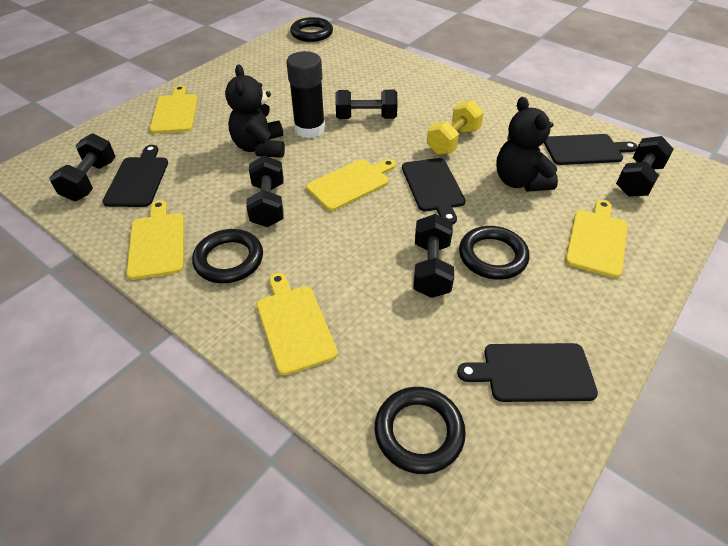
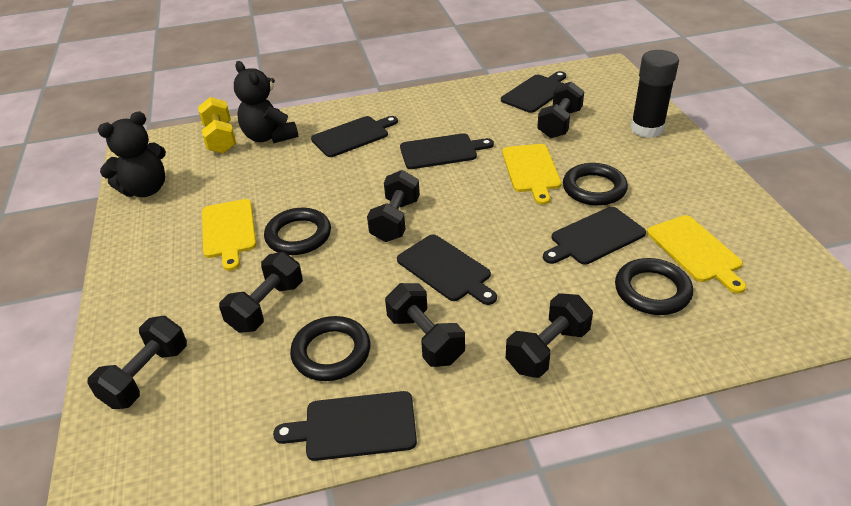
black cutting board: 4 -> 6
black dumbbell: 5 -> 6
yellow cutting board: 5 -> 3

